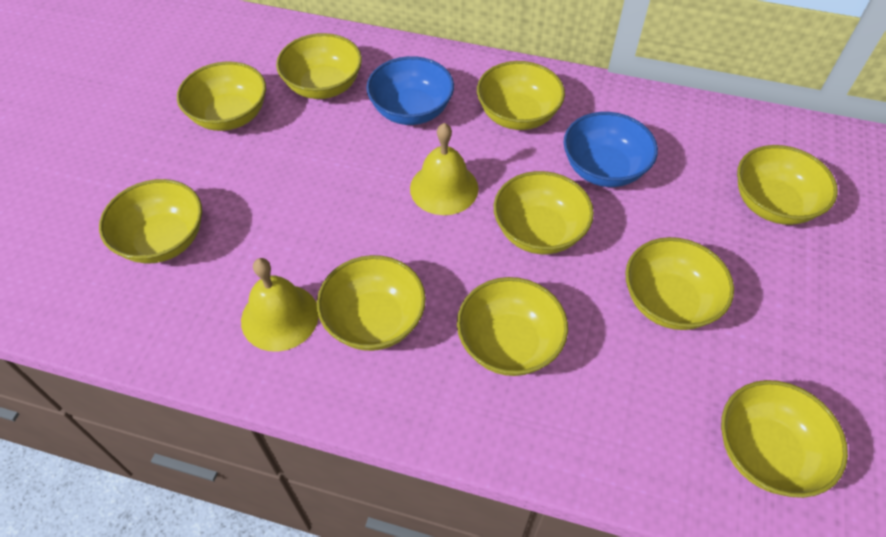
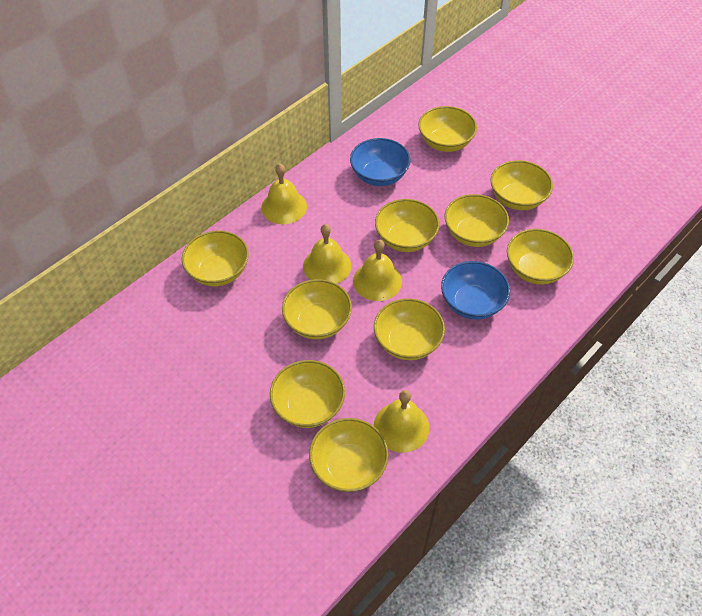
yellow bell: 2 -> 4

